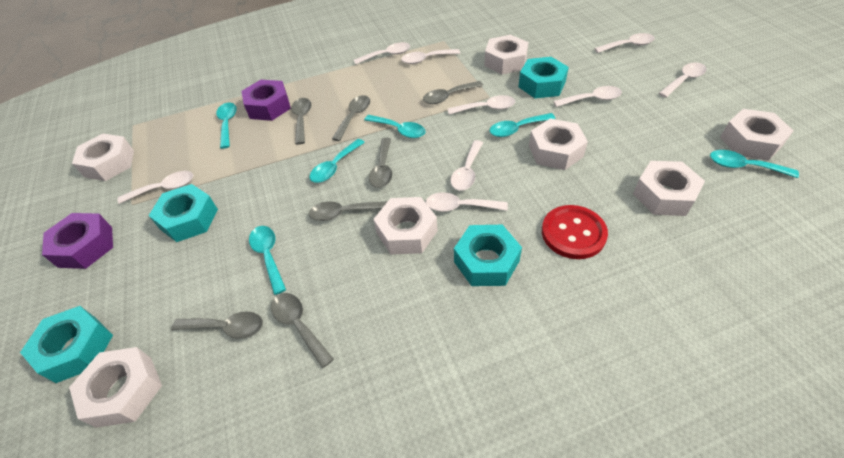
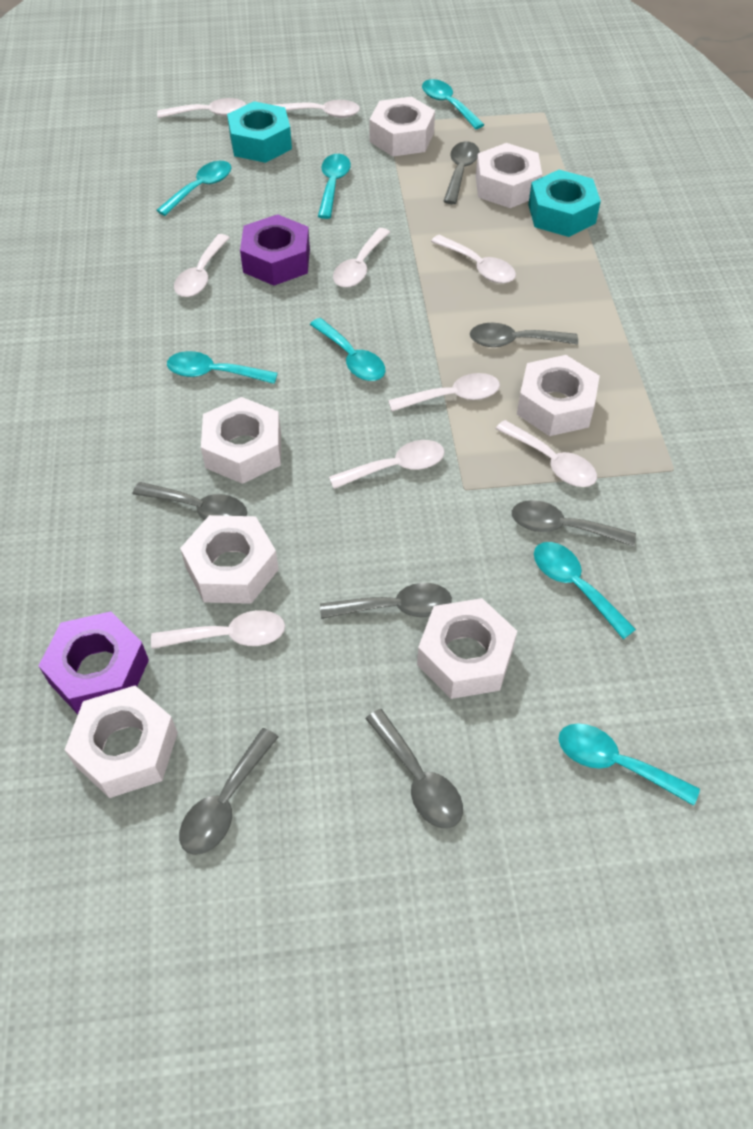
red button: 1 -> 0
turquoise nut: 4 -> 2
turquoise spoon: 6 -> 7

